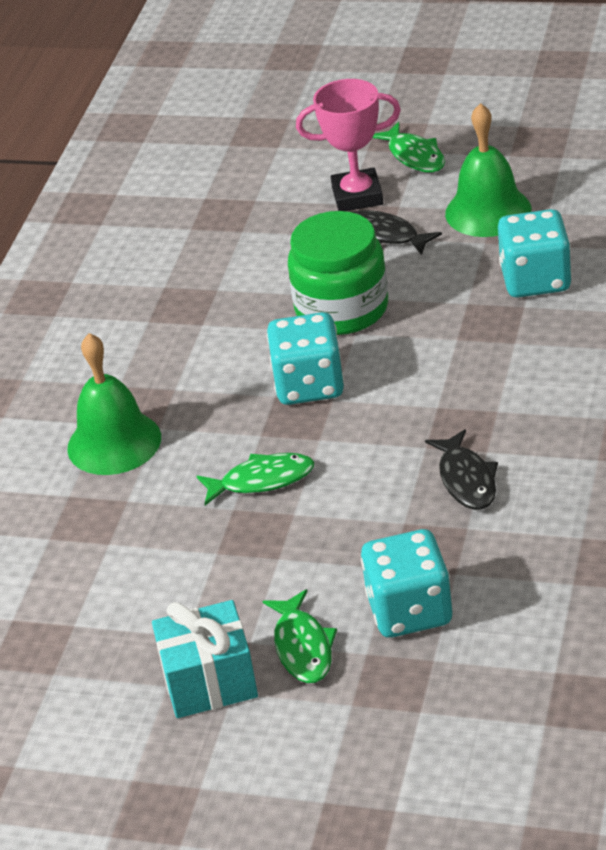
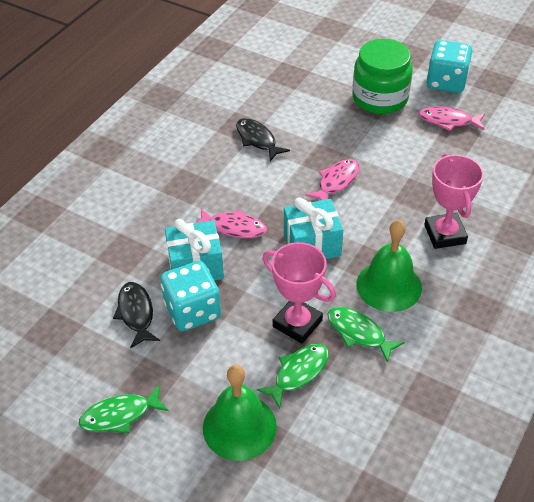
pink fish: 0 -> 3
pink trophy: 1 -> 2
turquoise dice: 3 -> 2
turquoise gift: 1 -> 2

